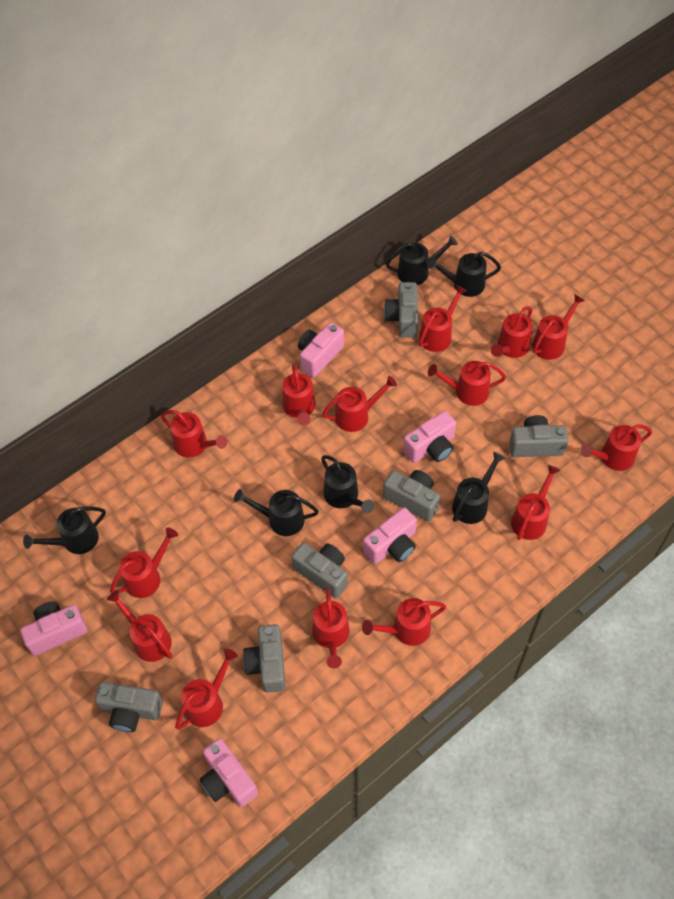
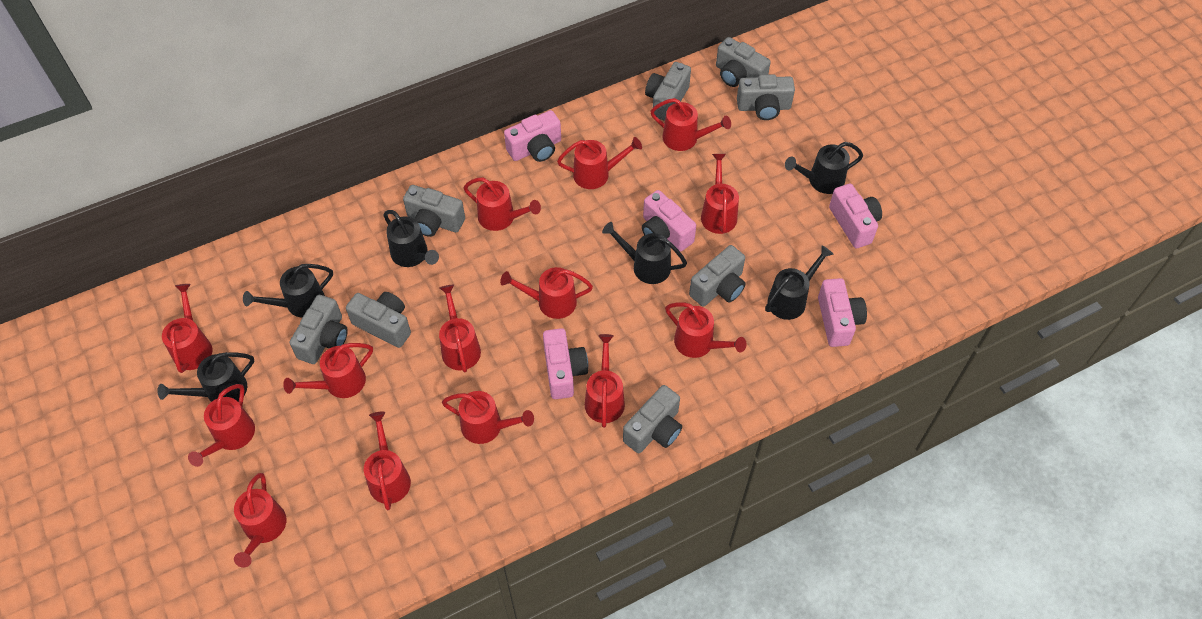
grey camera: 6 -> 8

